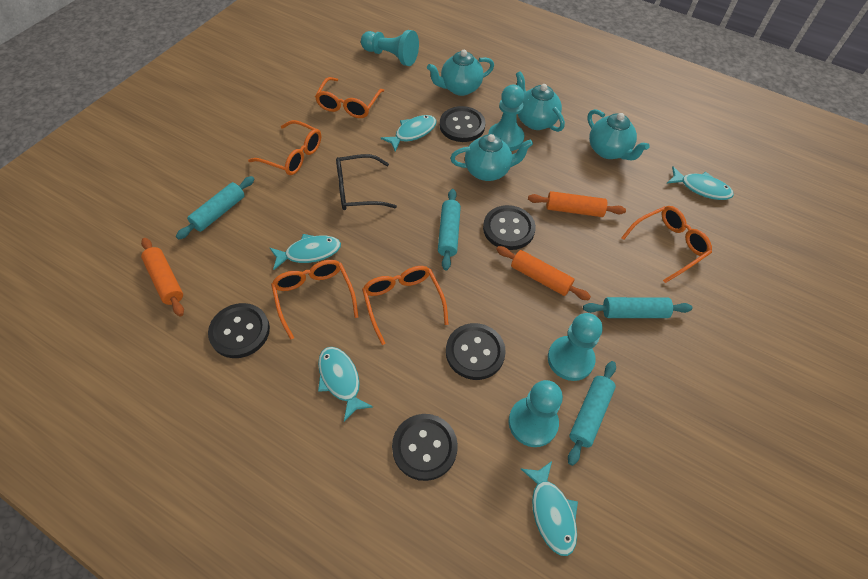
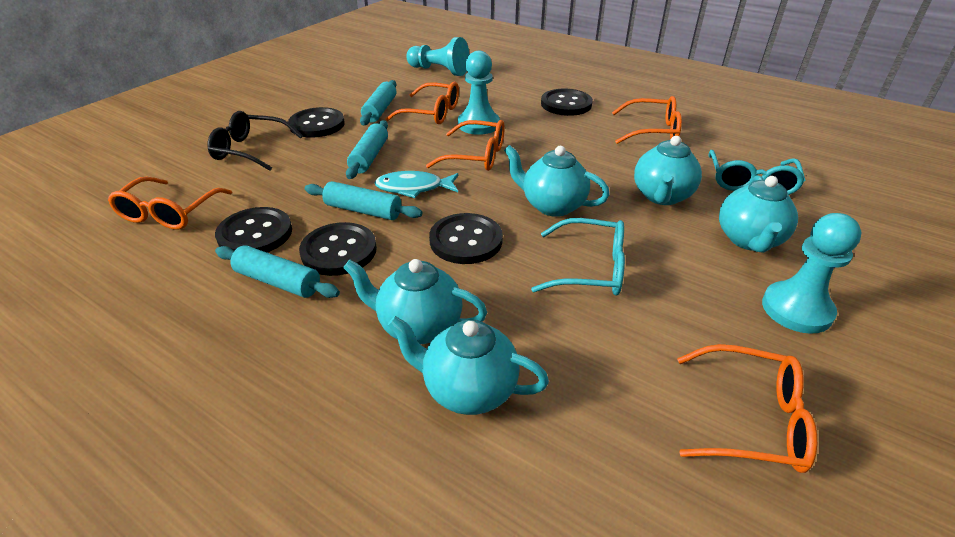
orange rolling pin: 3 -> 0
turquoise fish: 5 -> 1
turquoise glasses: 0 -> 2
turquoise pawn: 4 -> 3
turquoise teapot: 4 -> 5

